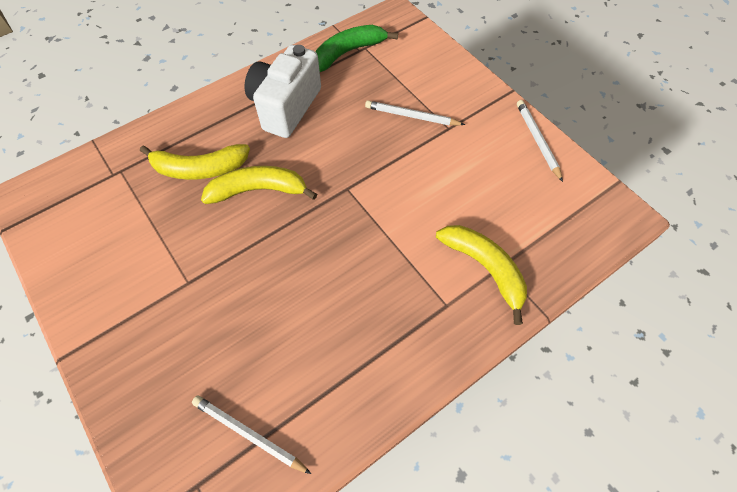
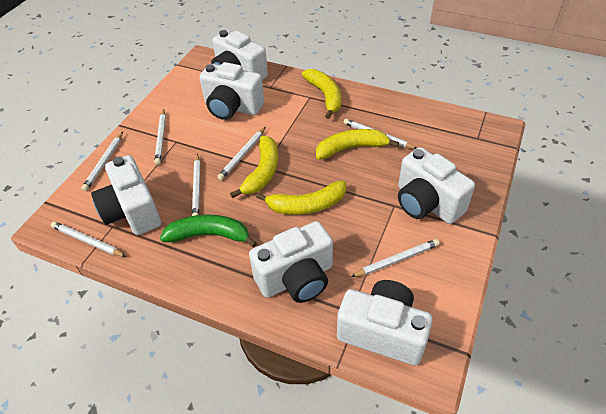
white camera: 1 -> 6
white pencil: 3 -> 7
yellow banana: 3 -> 4

